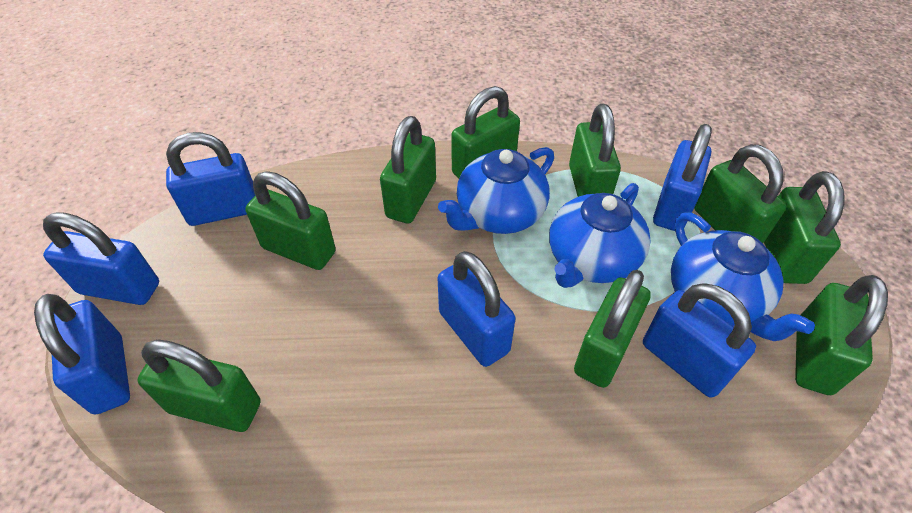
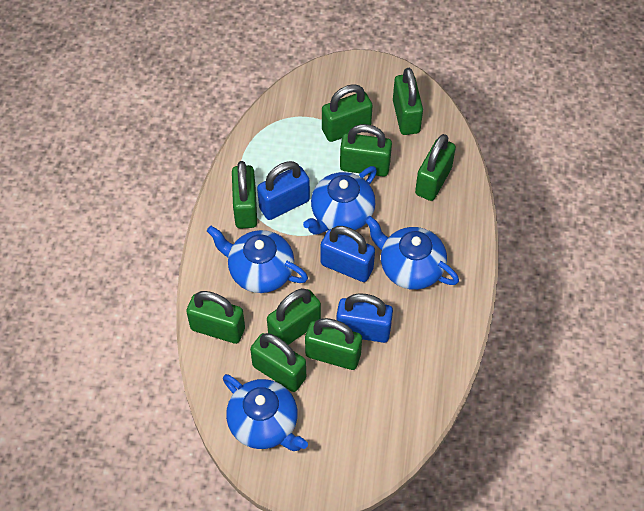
blue padlock: 6 -> 3
blue teapot: 3 -> 4

